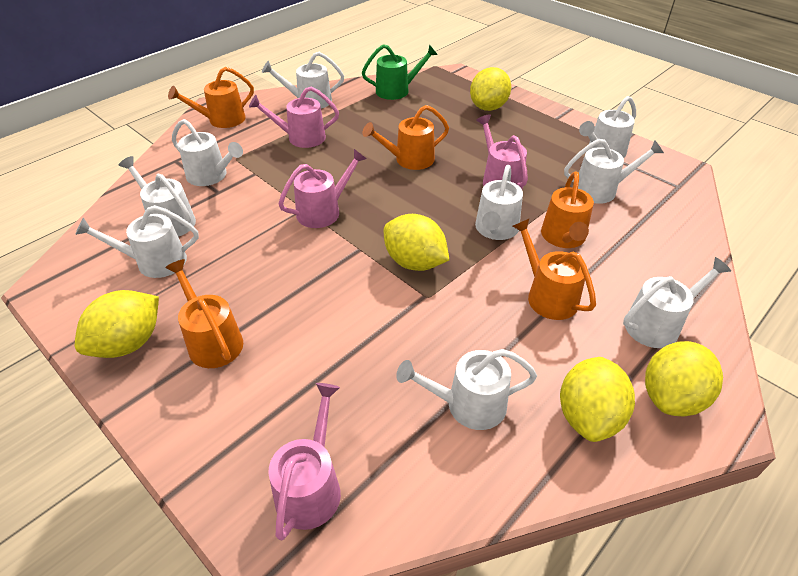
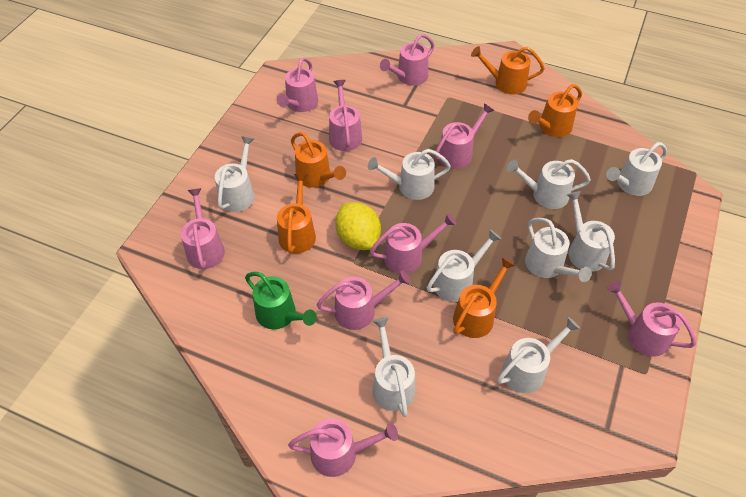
pink watering can: 4 -> 9
yellow lemon: 5 -> 1

